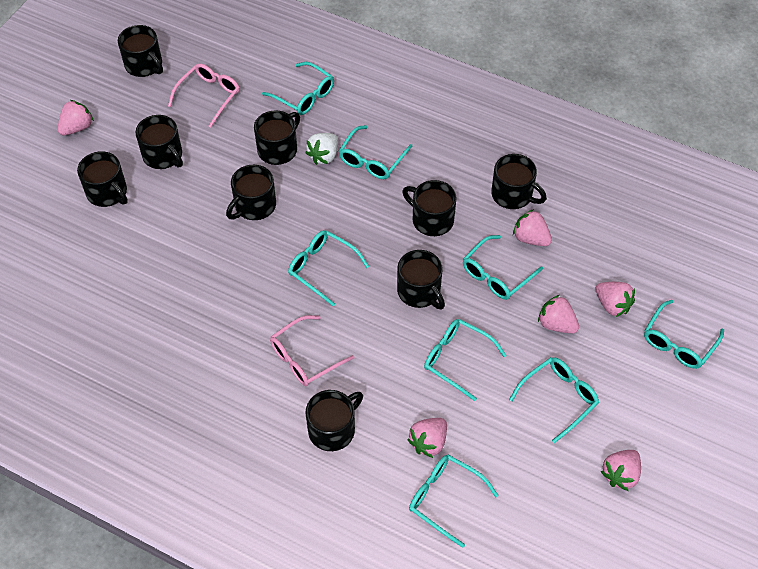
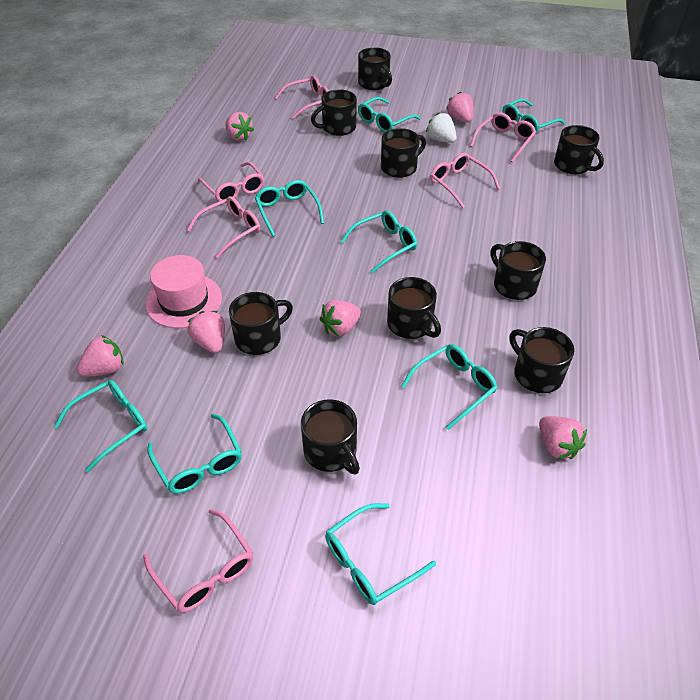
pink glasses: 2 -> 6
pink hat: 0 -> 1

